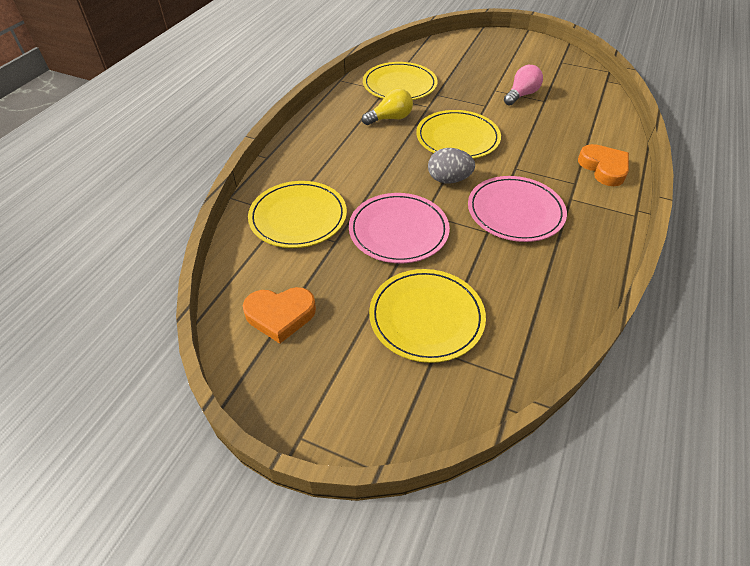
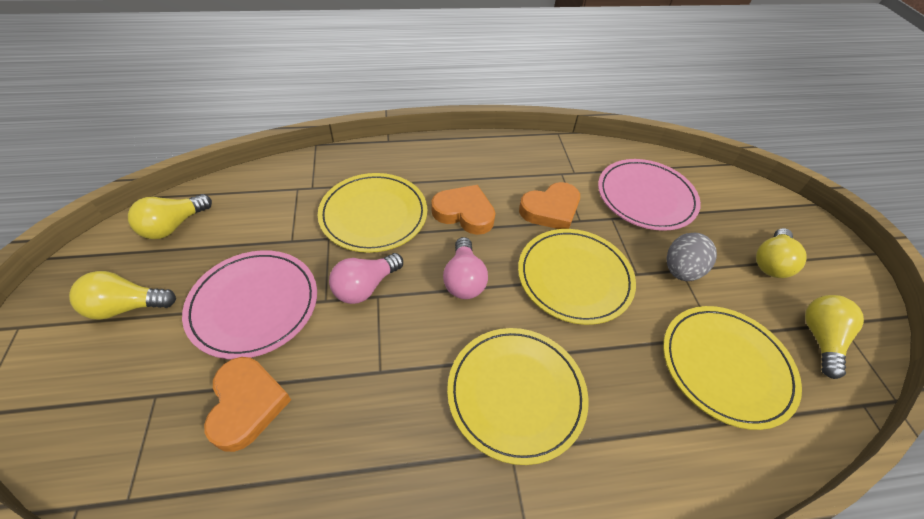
orange heart: 2 -> 3
pink light bulb: 1 -> 2
yellow light bulb: 1 -> 4

